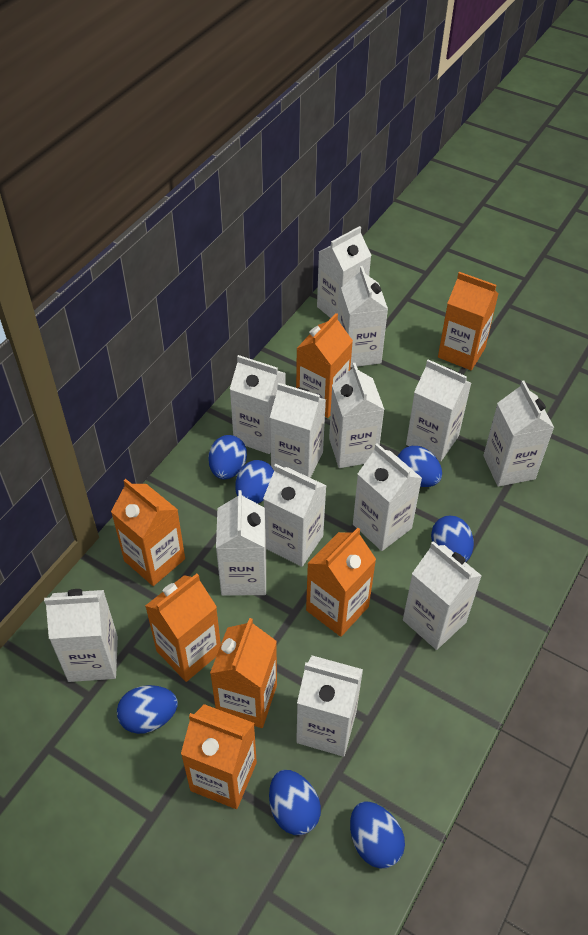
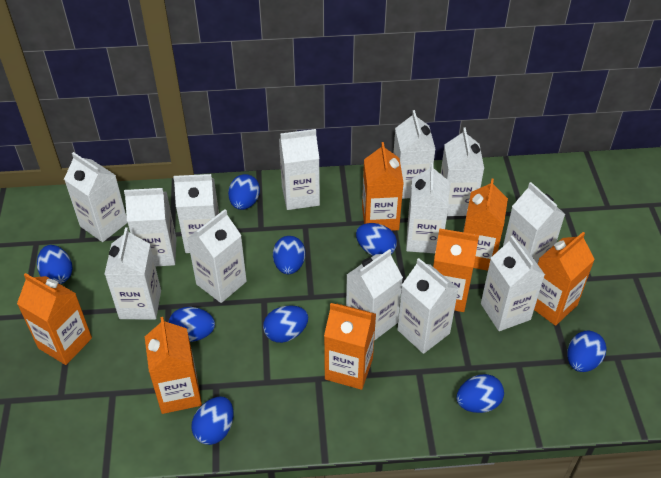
blue egg: 7 -> 9

